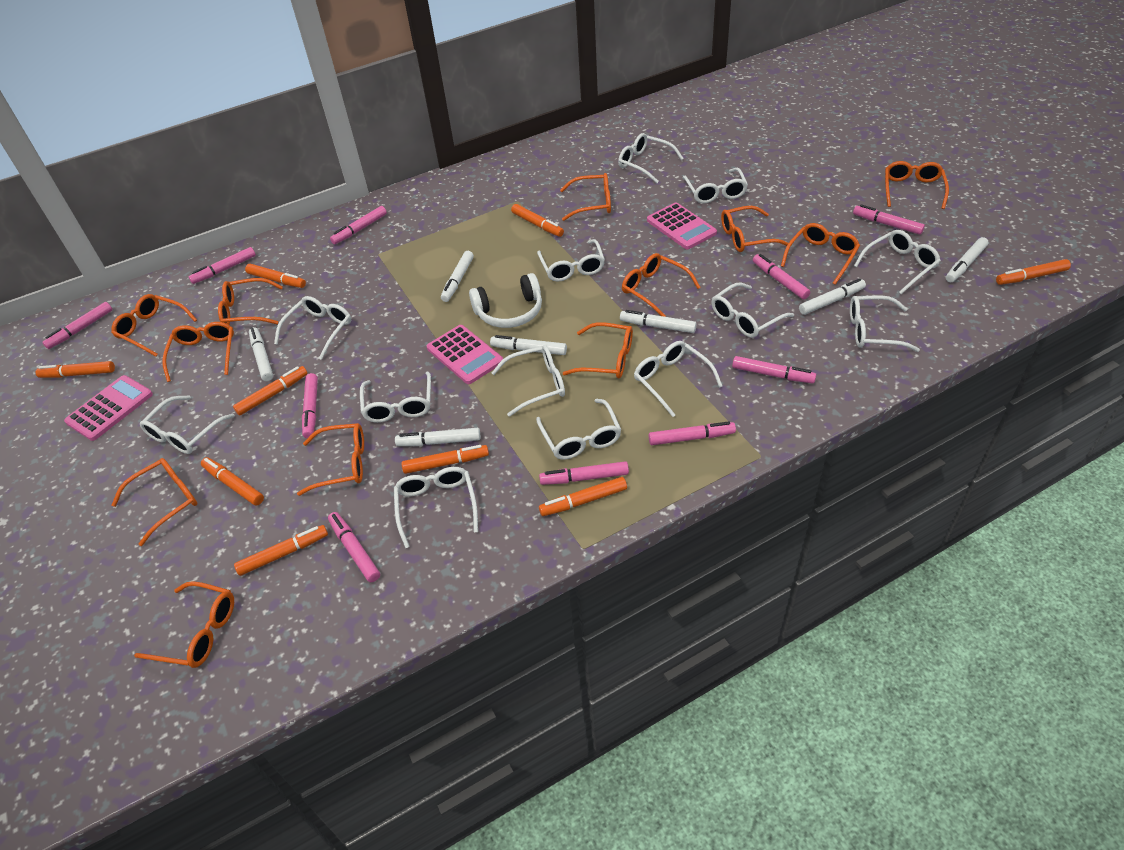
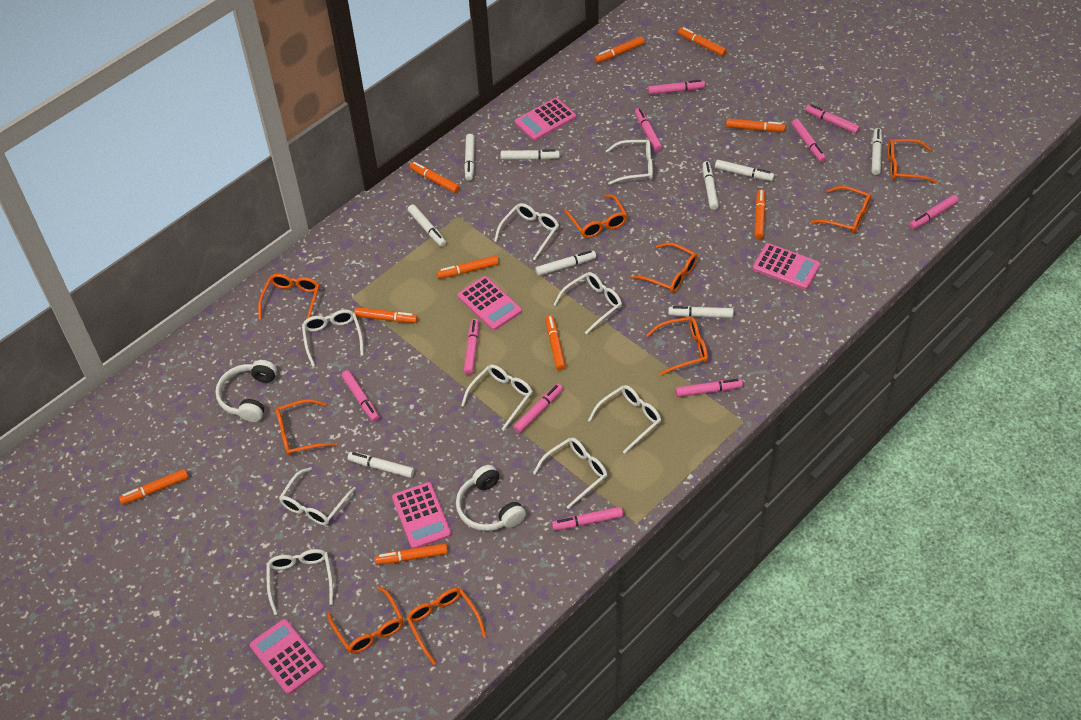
orange glasses: 12 -> 9
orange marker: 9 -> 10
pink calculator: 3 -> 5
white glasses: 13 -> 9
white headphones: 1 -> 2
white marker: 7 -> 9

